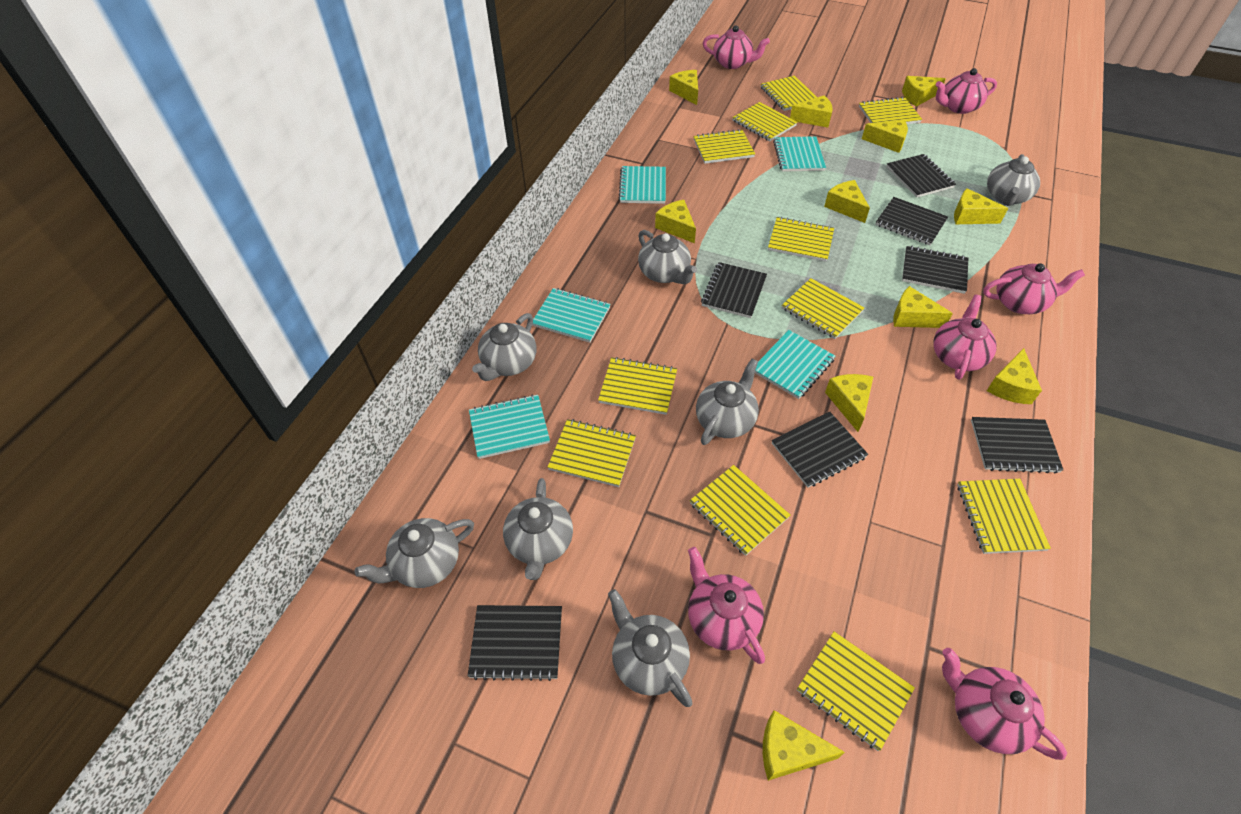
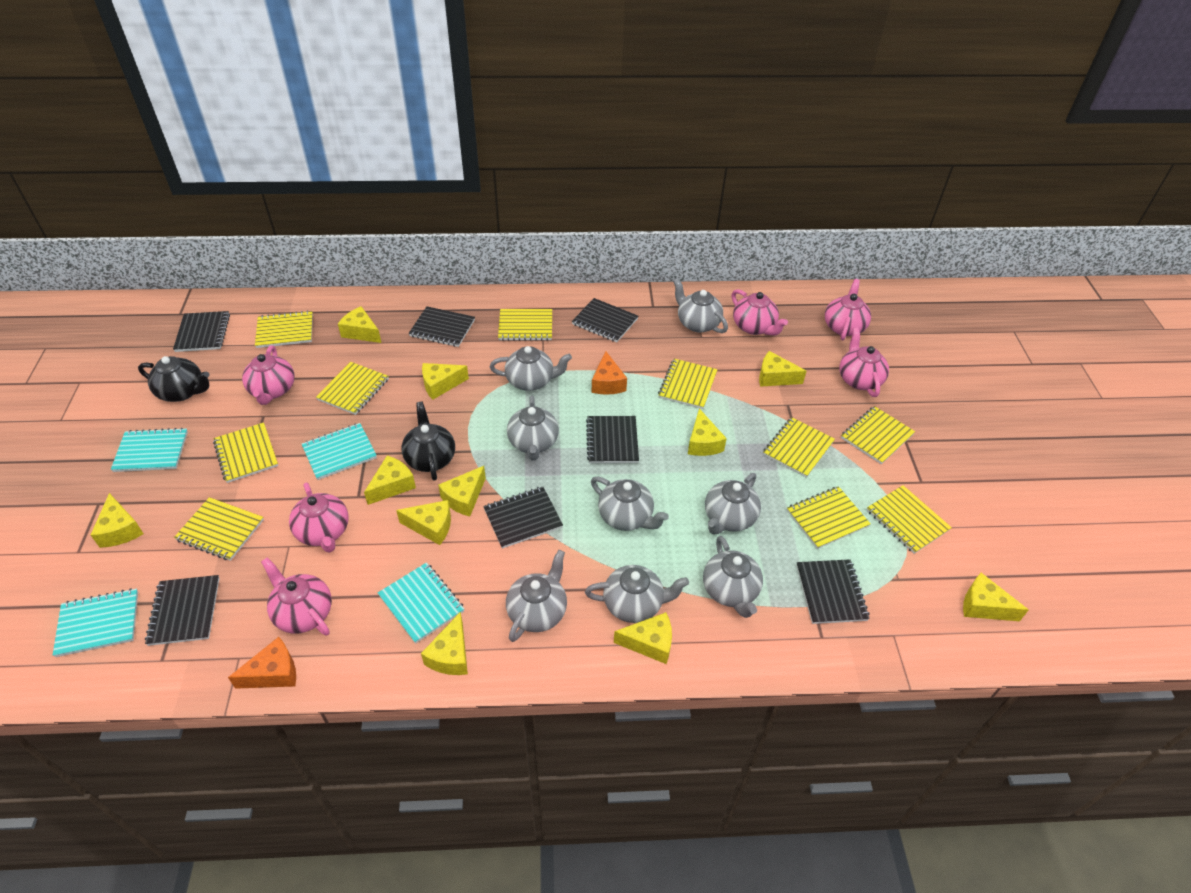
black teapot: 0 -> 2
grey teapot: 7 -> 8
orange cheese: 0 -> 2
turquoise notebook: 5 -> 4
yellow notebook: 11 -> 10

